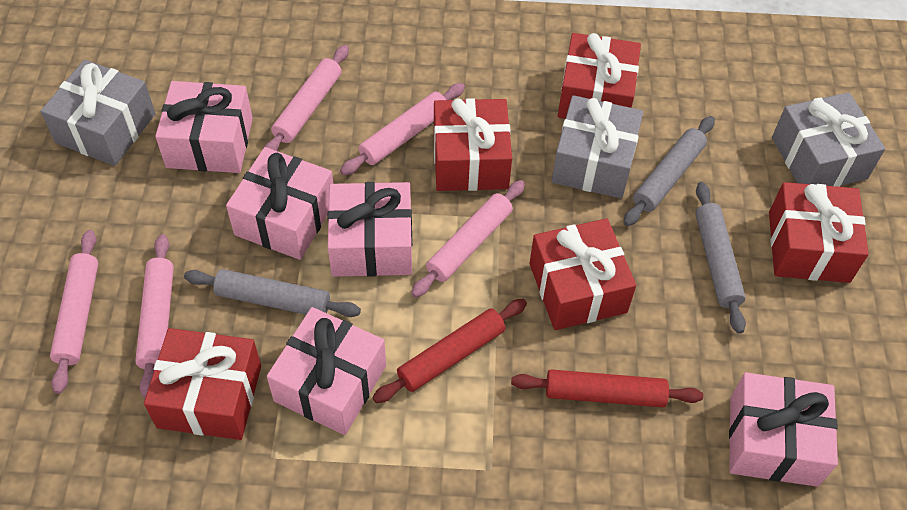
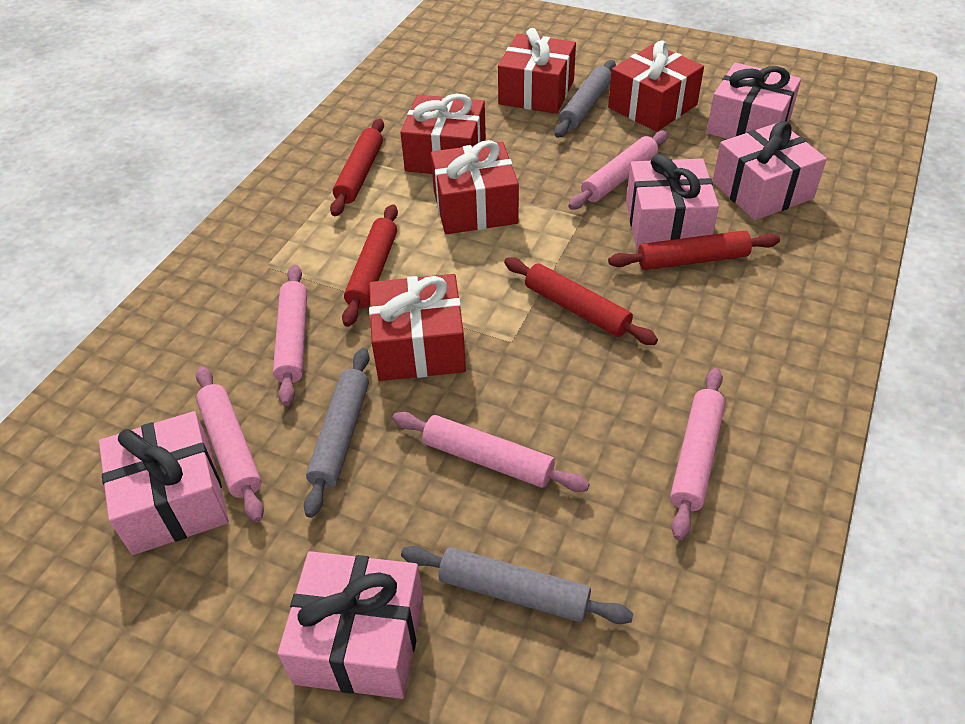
grey gift: 3 -> 0
red rolling pin: 2 -> 4

